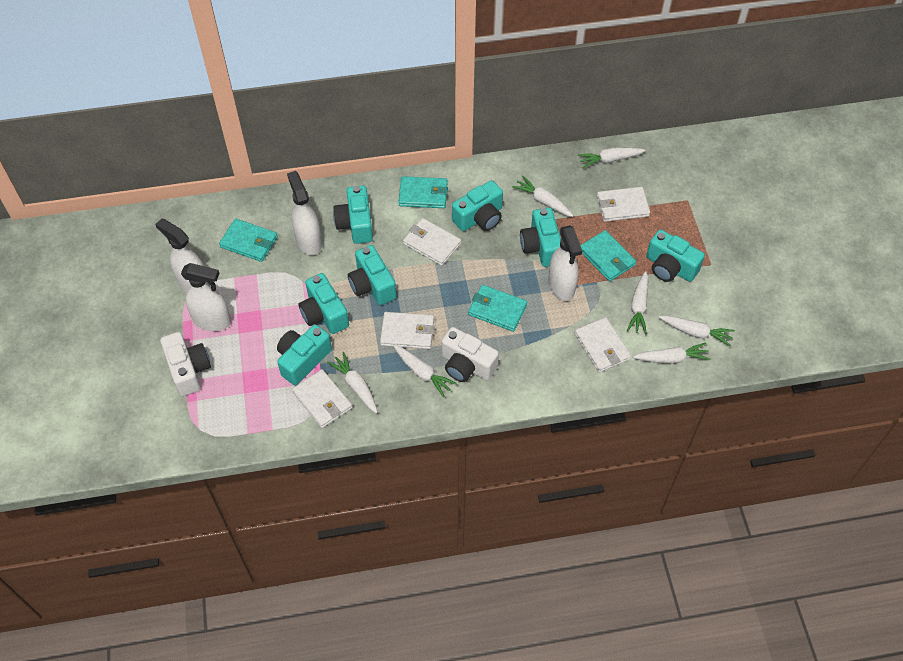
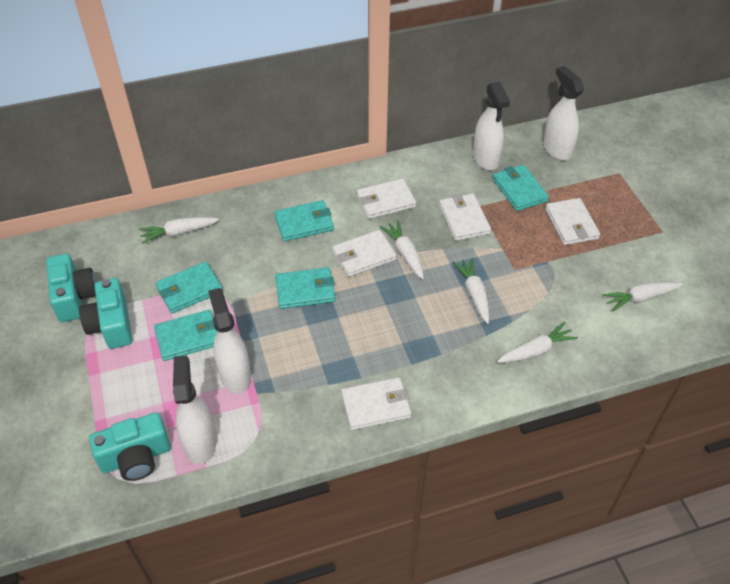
turquoise camera: 7 -> 3
turquoise wallet: 4 -> 5
white camera: 2 -> 0
white carrot: 7 -> 5

